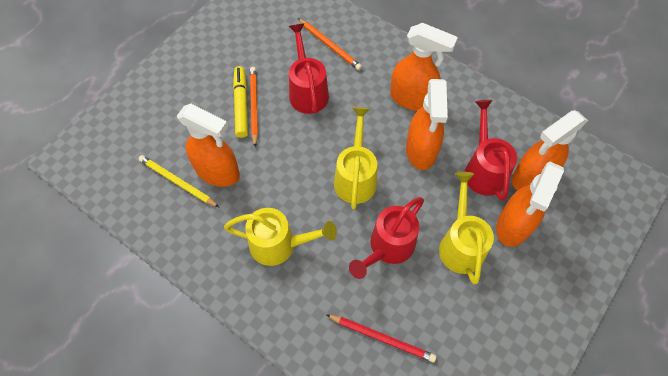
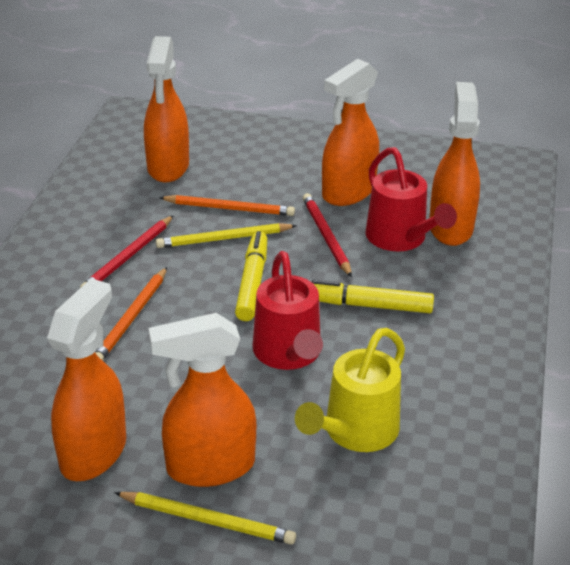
red pencil: 1 -> 2
red watering can: 3 -> 2
yellow marker: 1 -> 2
yellow pencil: 1 -> 2
yellow watering can: 3 -> 1

